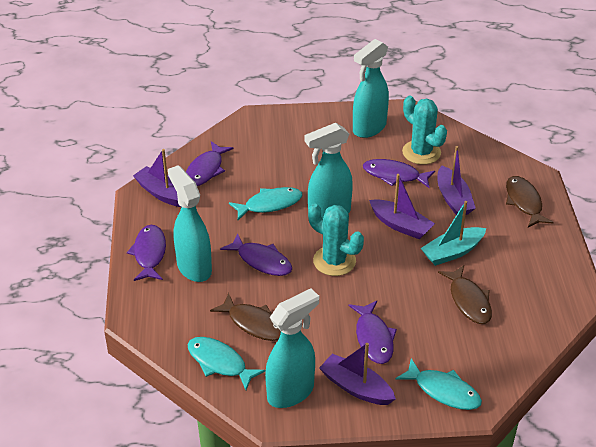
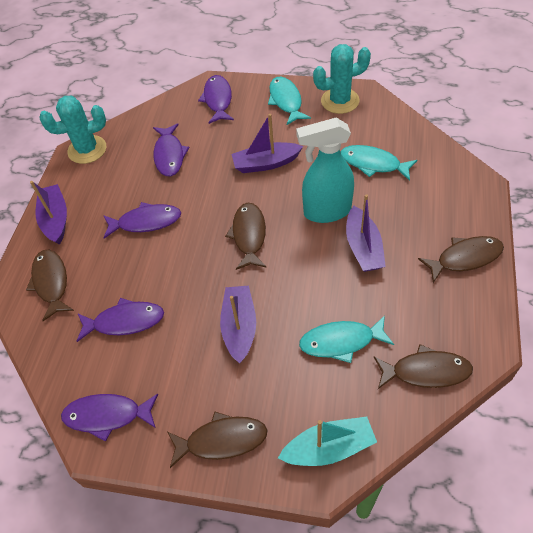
brown fish: 3 -> 5
turquoise spray bottle: 4 -> 1

